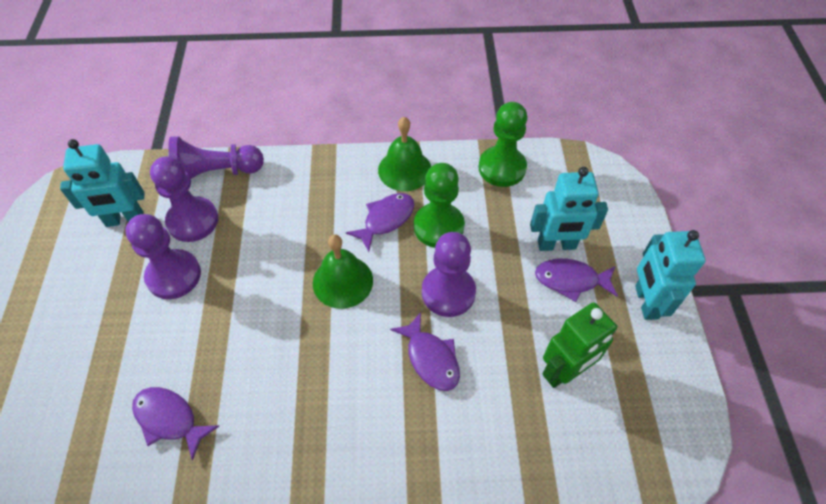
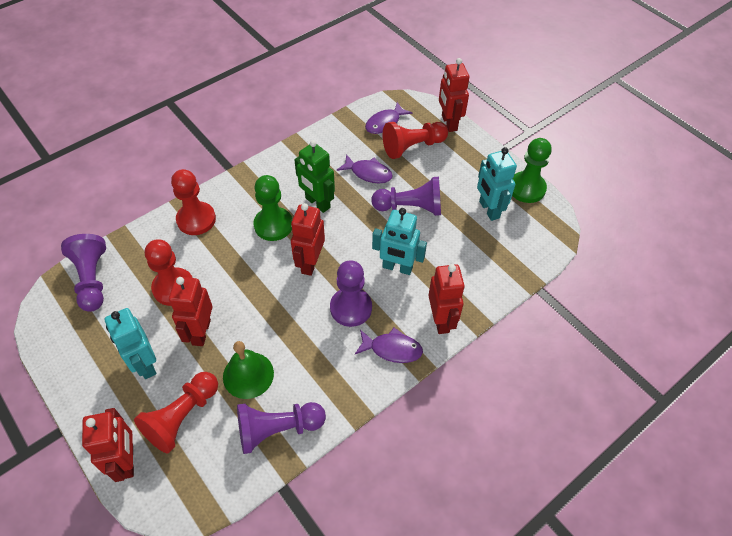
green bell: 2 -> 1
purple fish: 4 -> 3
red pawn: 0 -> 4
red robot: 0 -> 5

